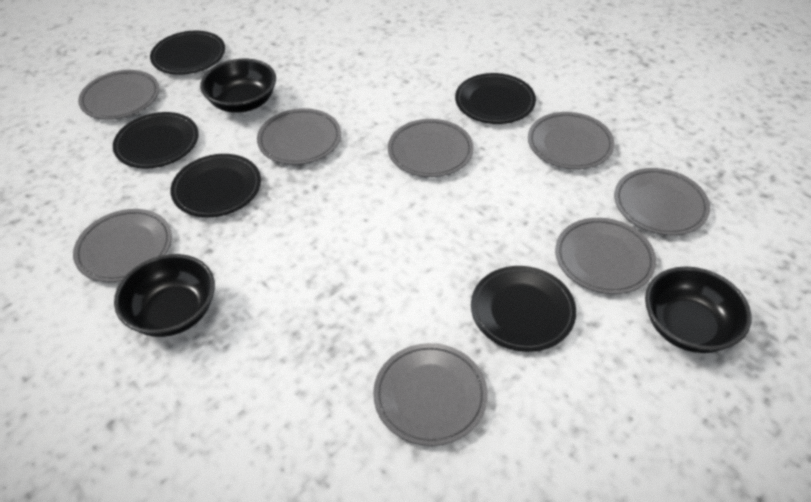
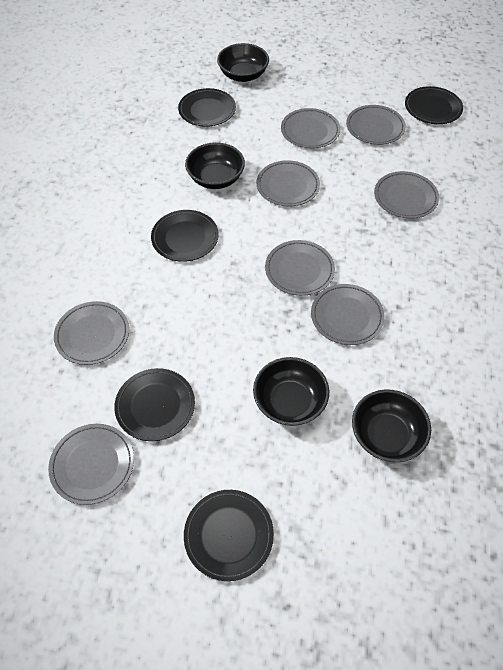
black bowl: 3 -> 4

